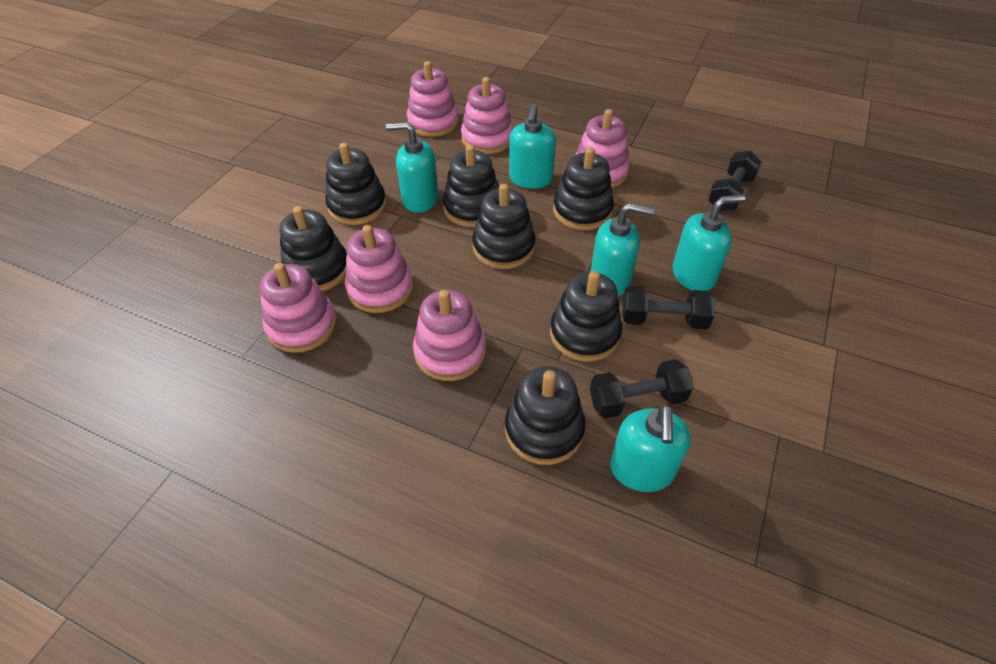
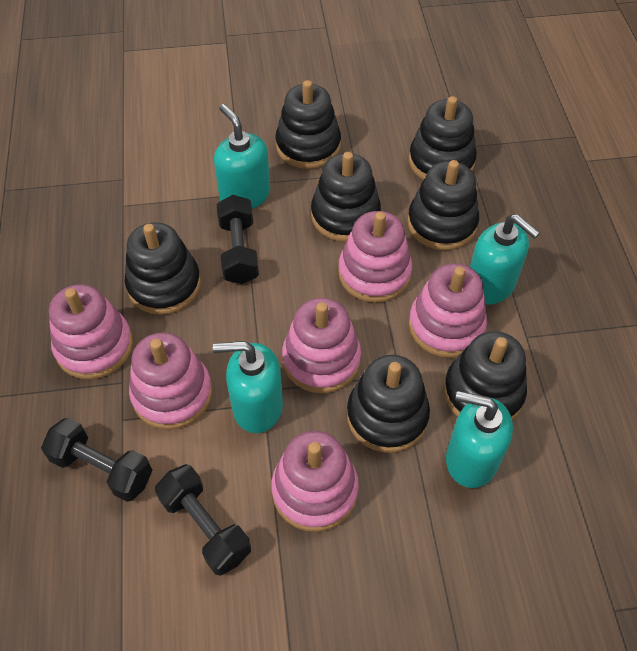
turquoise soap dispenser: 5 -> 4

